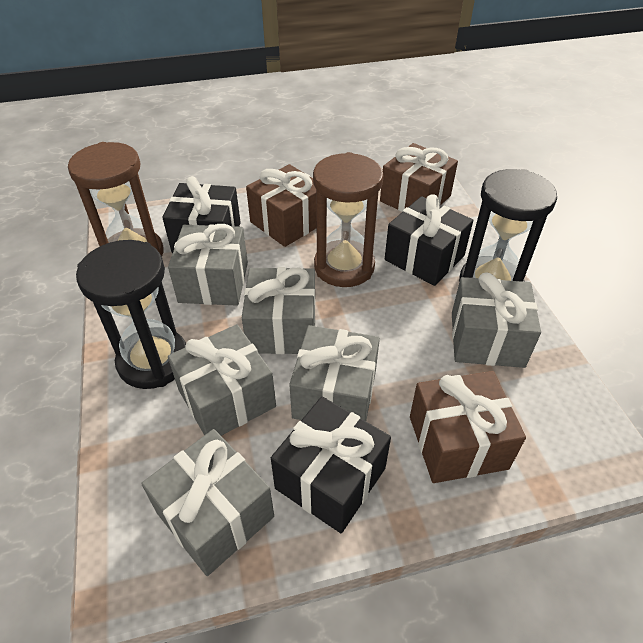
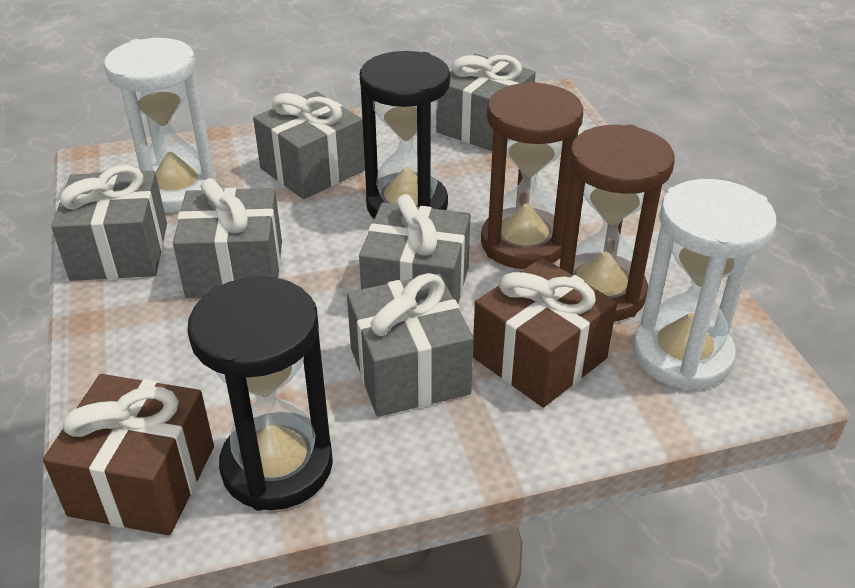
black gift: 3 -> 0
brown gift: 3 -> 2
white hourglass: 0 -> 2

